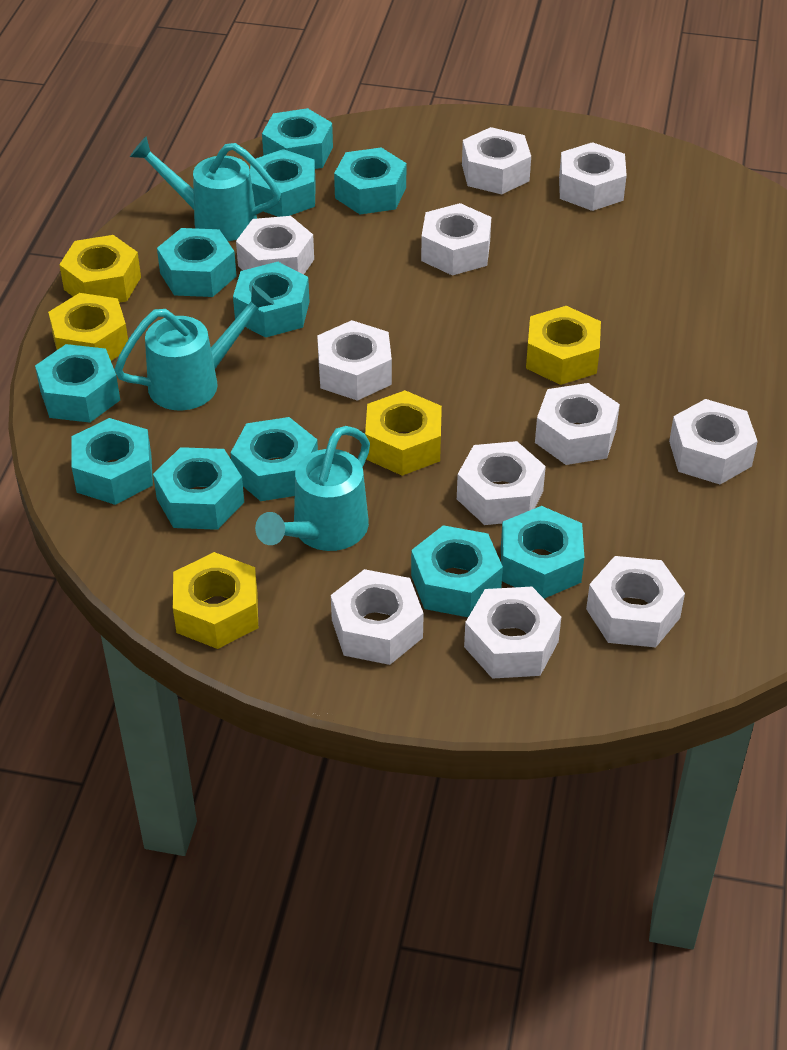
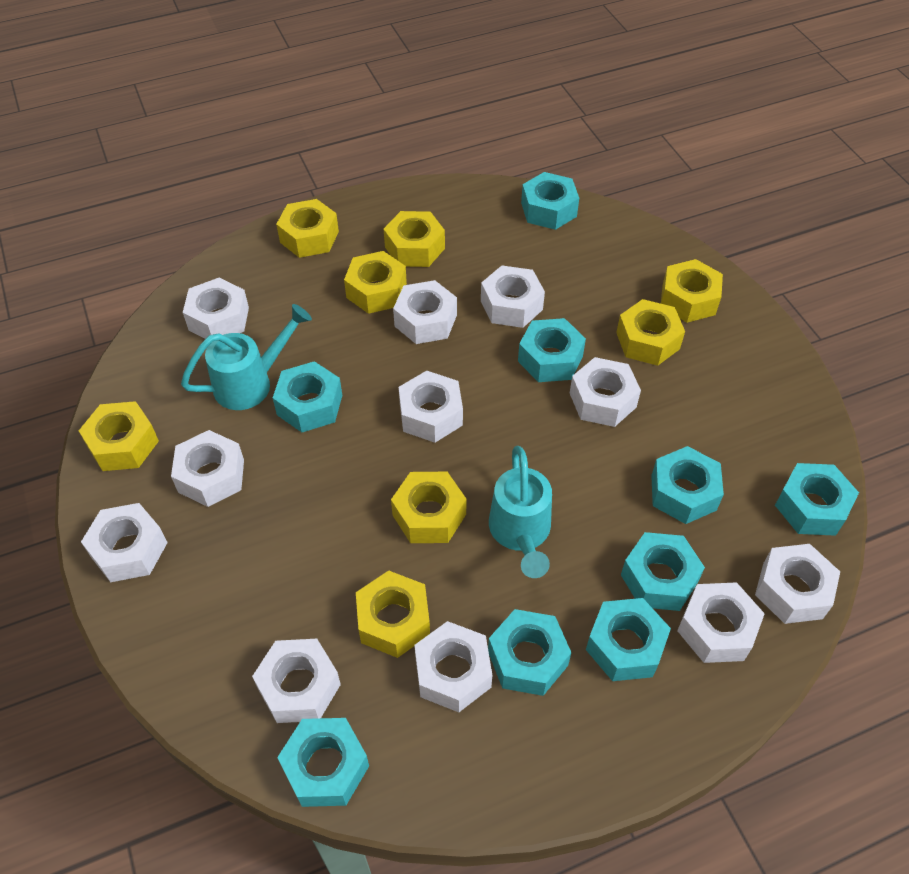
turquoise nut: 11 -> 9
turquoise watering can: 3 -> 2
yellow nut: 5 -> 8

